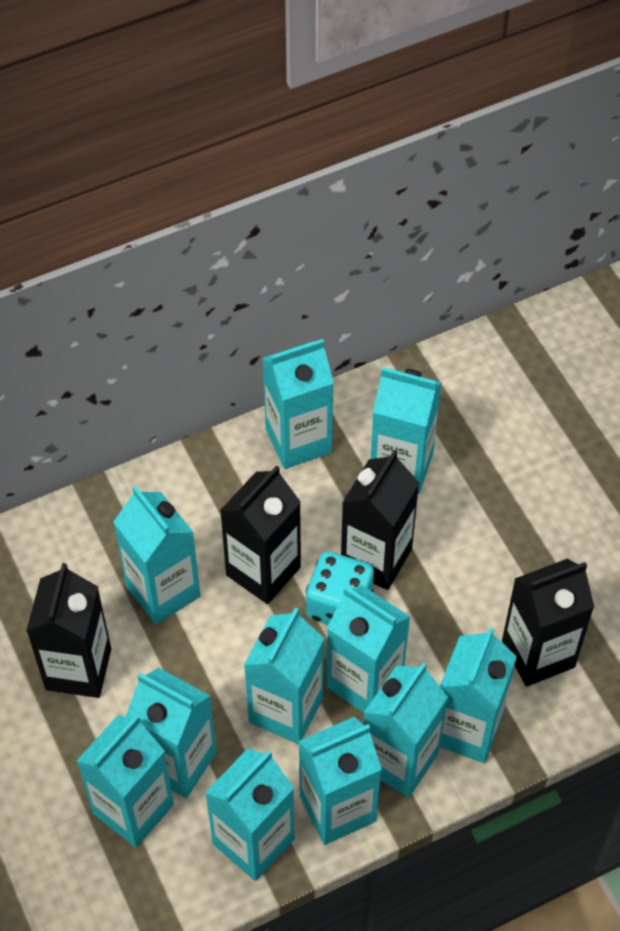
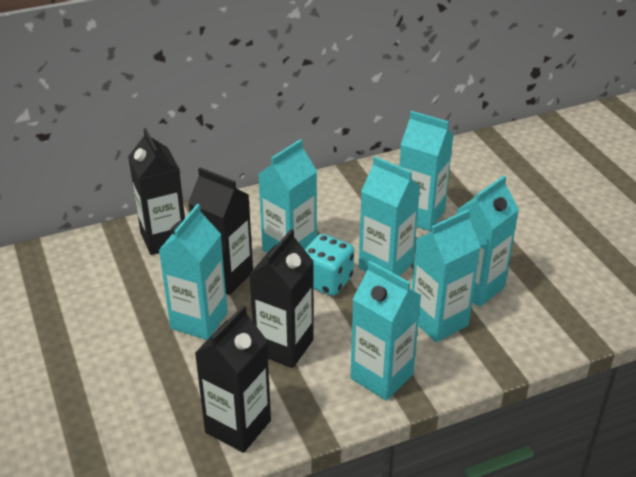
turquoise carton: 11 -> 7

